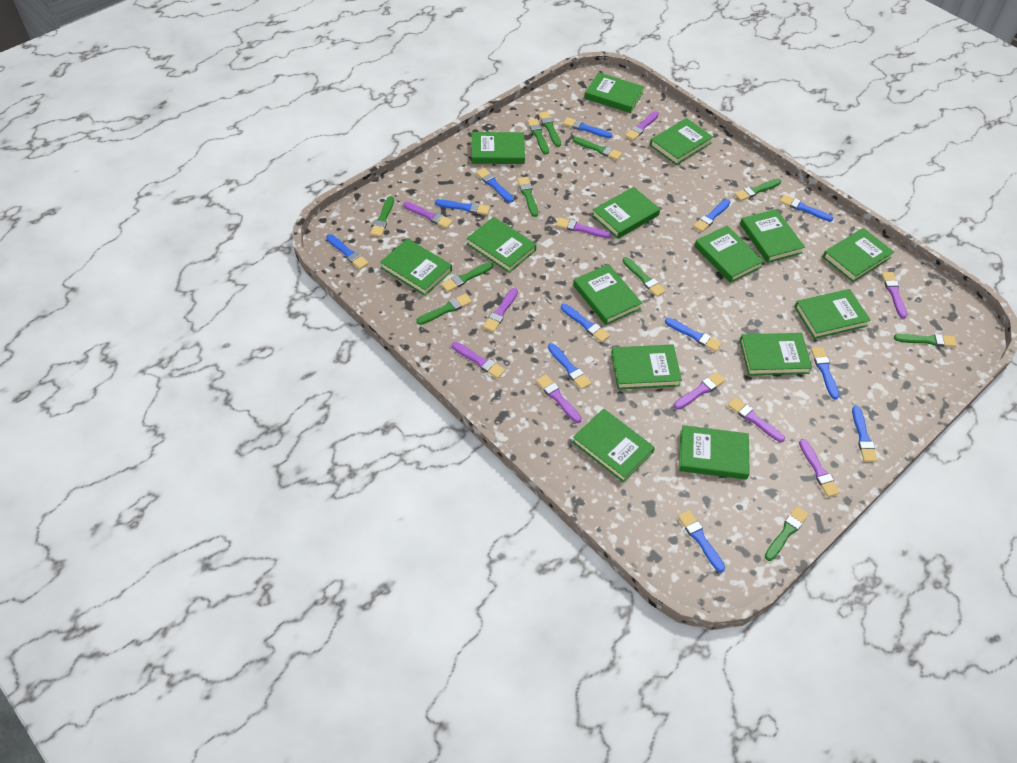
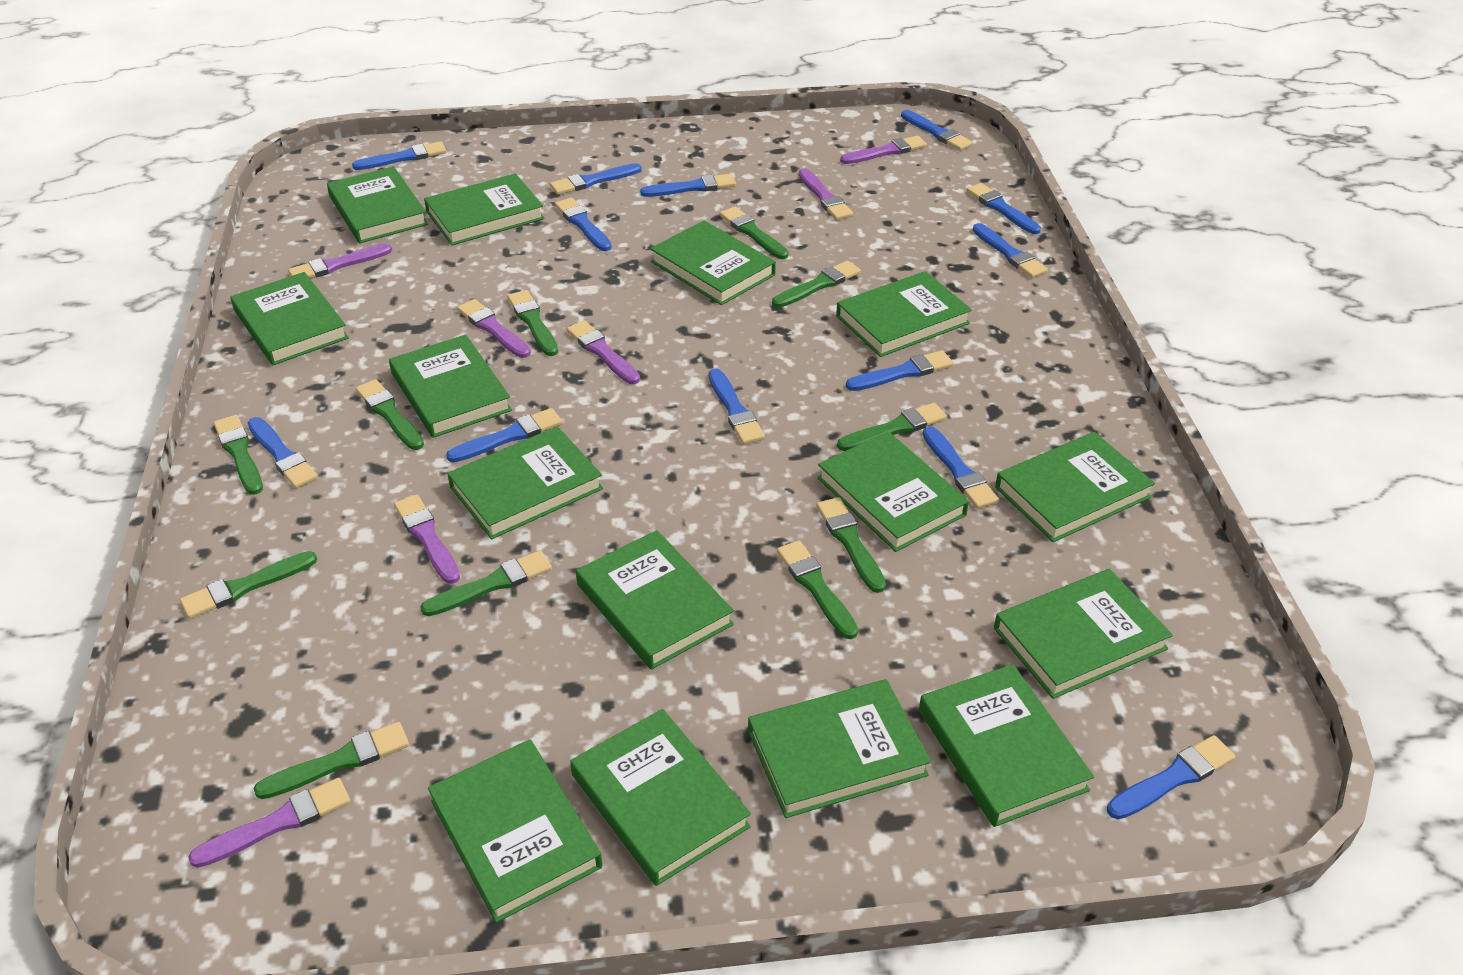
blue brush: 12 -> 13
purple brush: 10 -> 7

